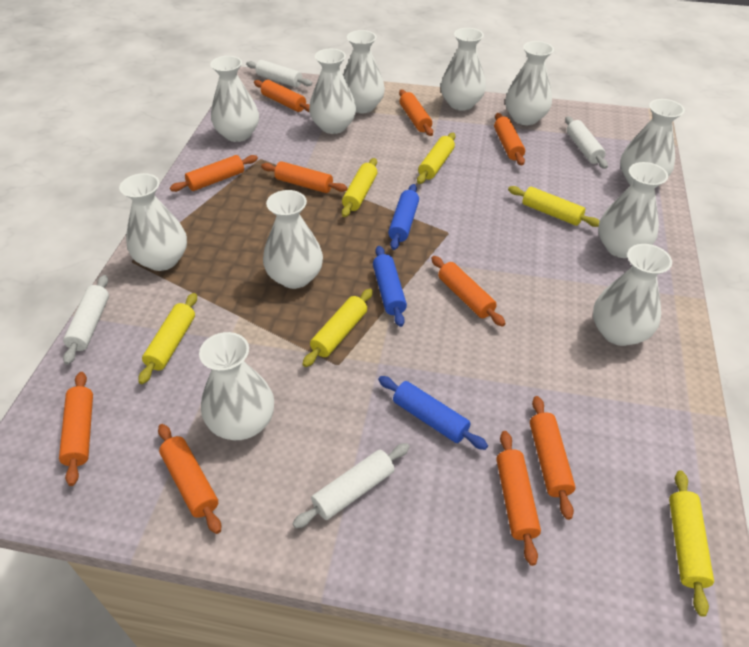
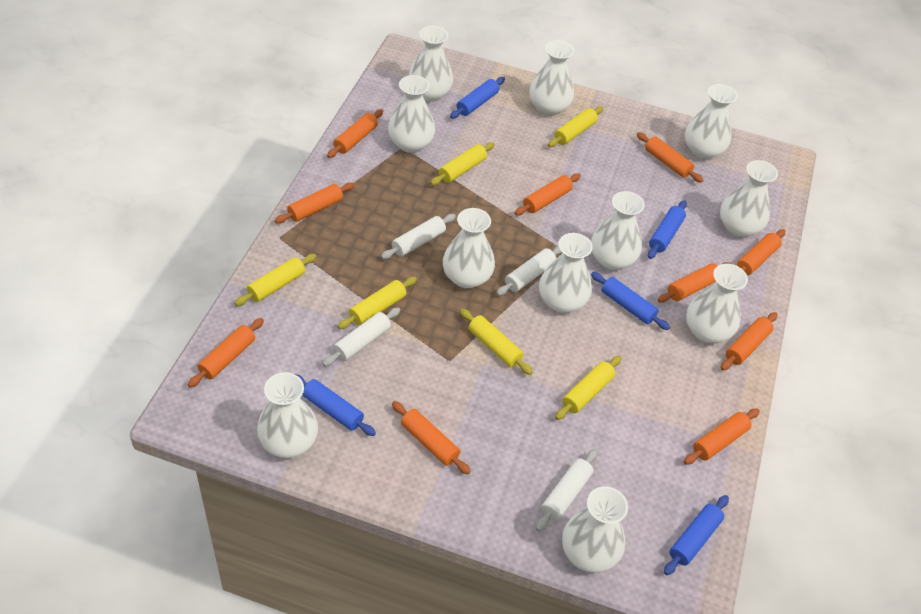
blue rolling pin: 3 -> 5

